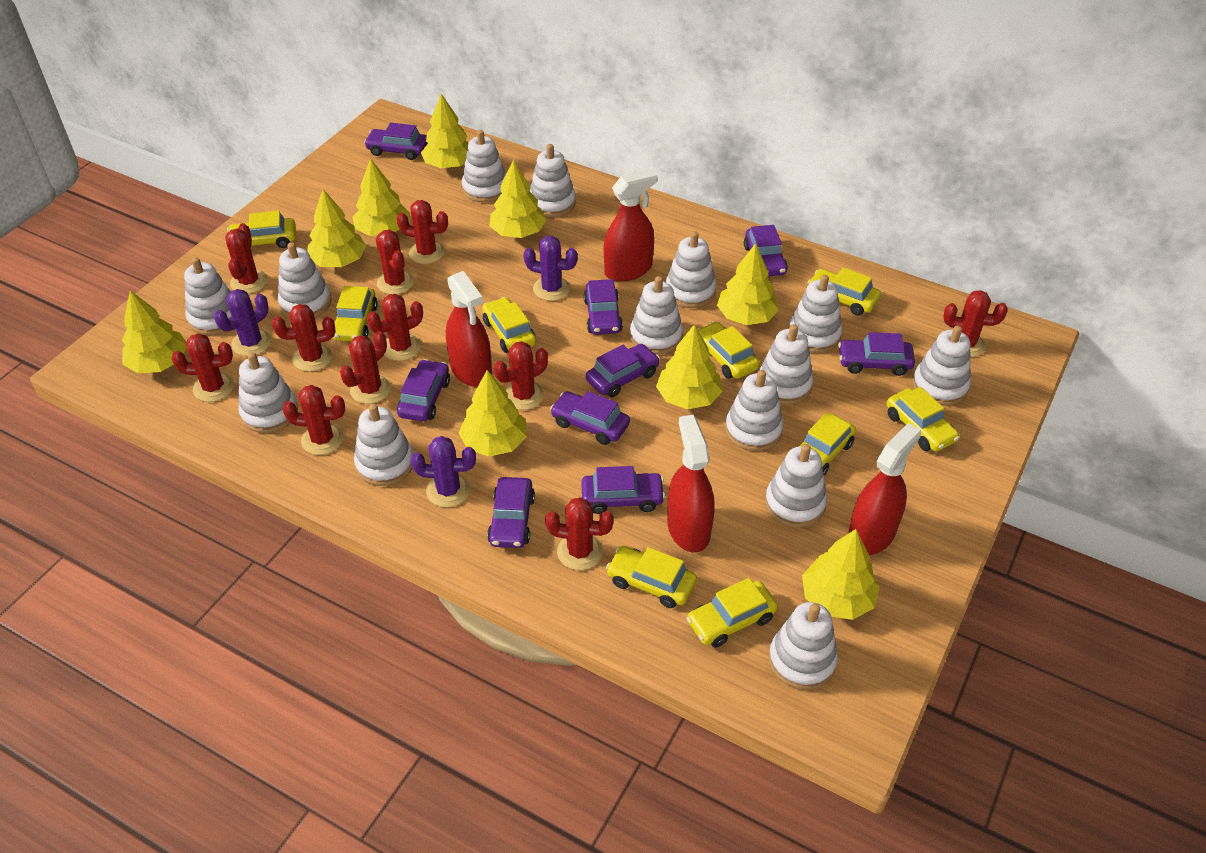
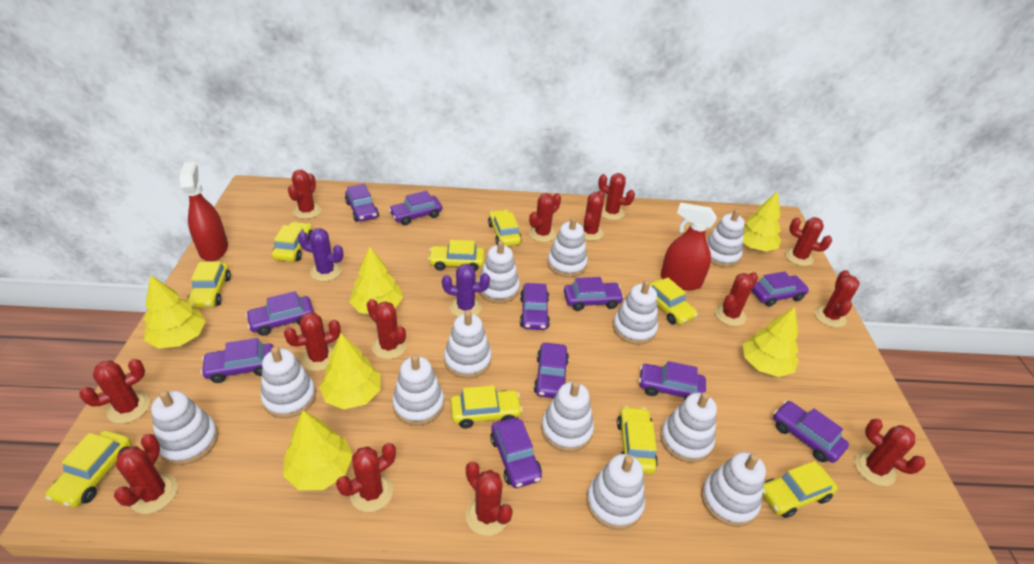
purple cactus: 3 -> 2
purple car: 9 -> 11
red cactus: 11 -> 14
red spray bottle: 4 -> 2
white stacking toy: 14 -> 12
yellow tree: 9 -> 6

